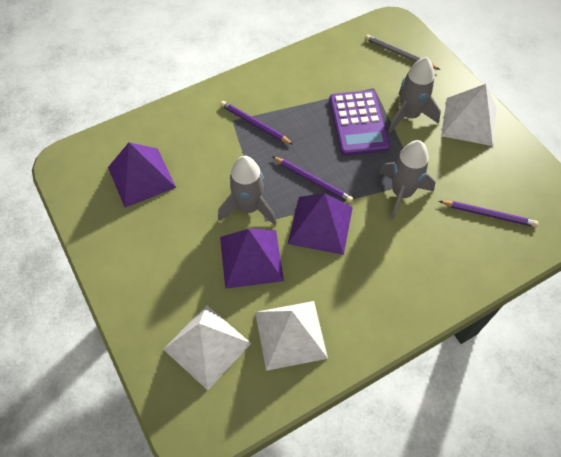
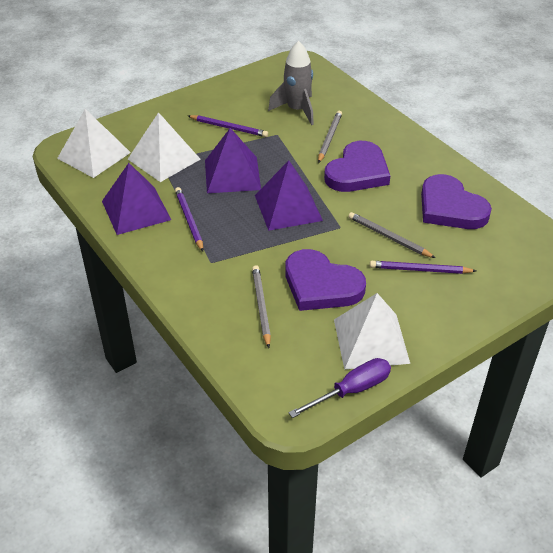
grey pencil: 1 -> 3
grey rocket: 3 -> 1
purple calculator: 1 -> 0
purple heart: 0 -> 3
purple screwdriver: 0 -> 1

